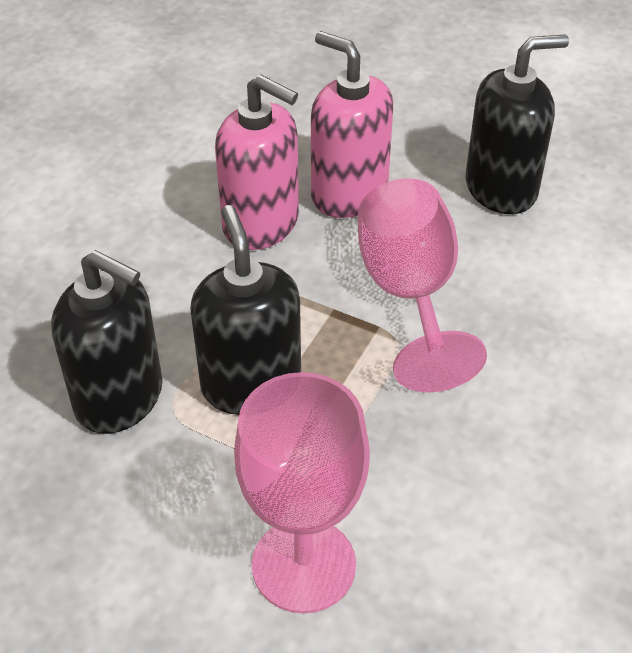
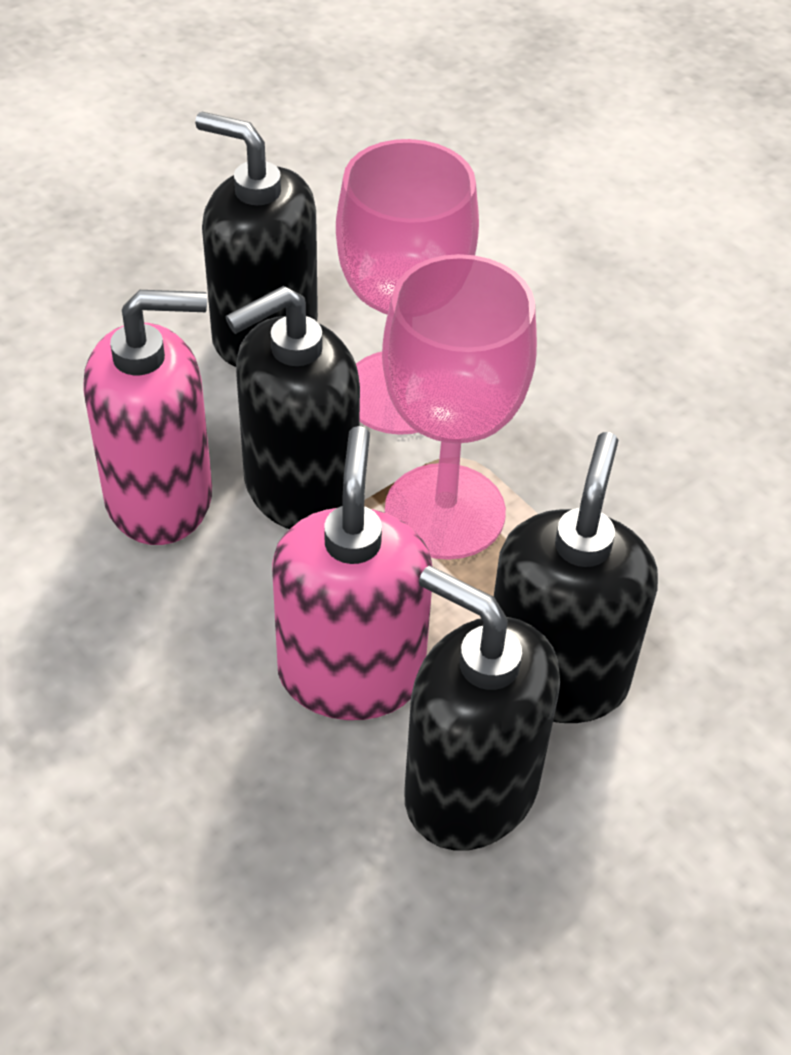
black soap dispenser: 3 -> 4

